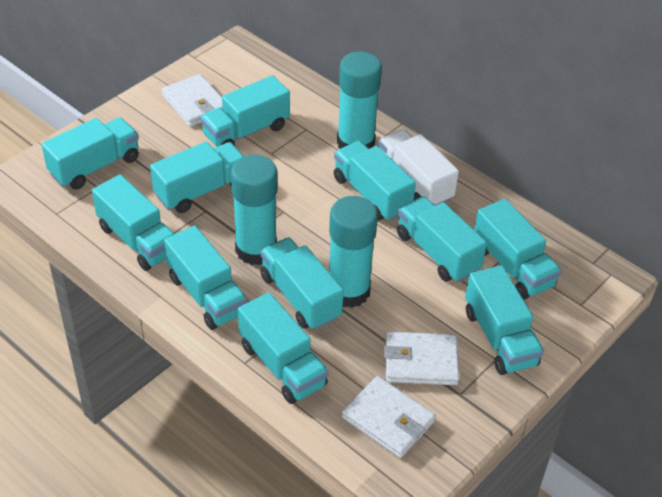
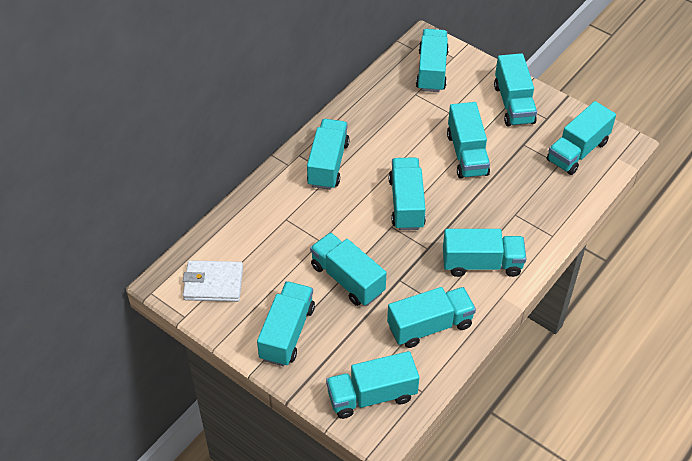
turquoise glue stick: 3 -> 0
white truck: 1 -> 0
white wallet: 3 -> 1

